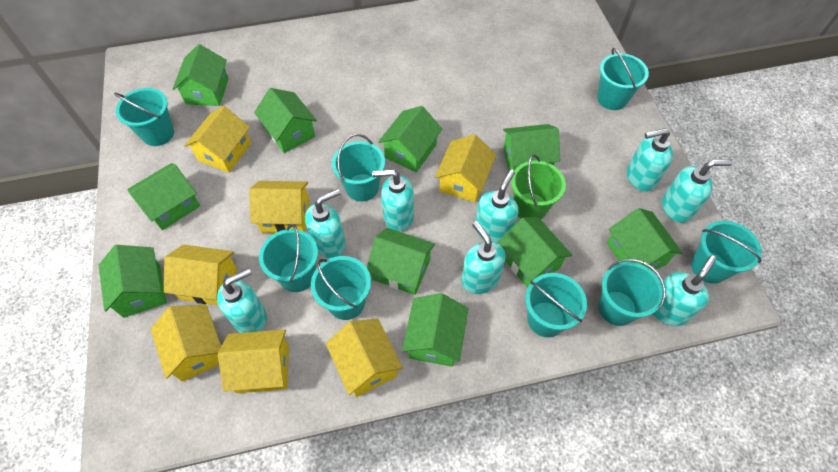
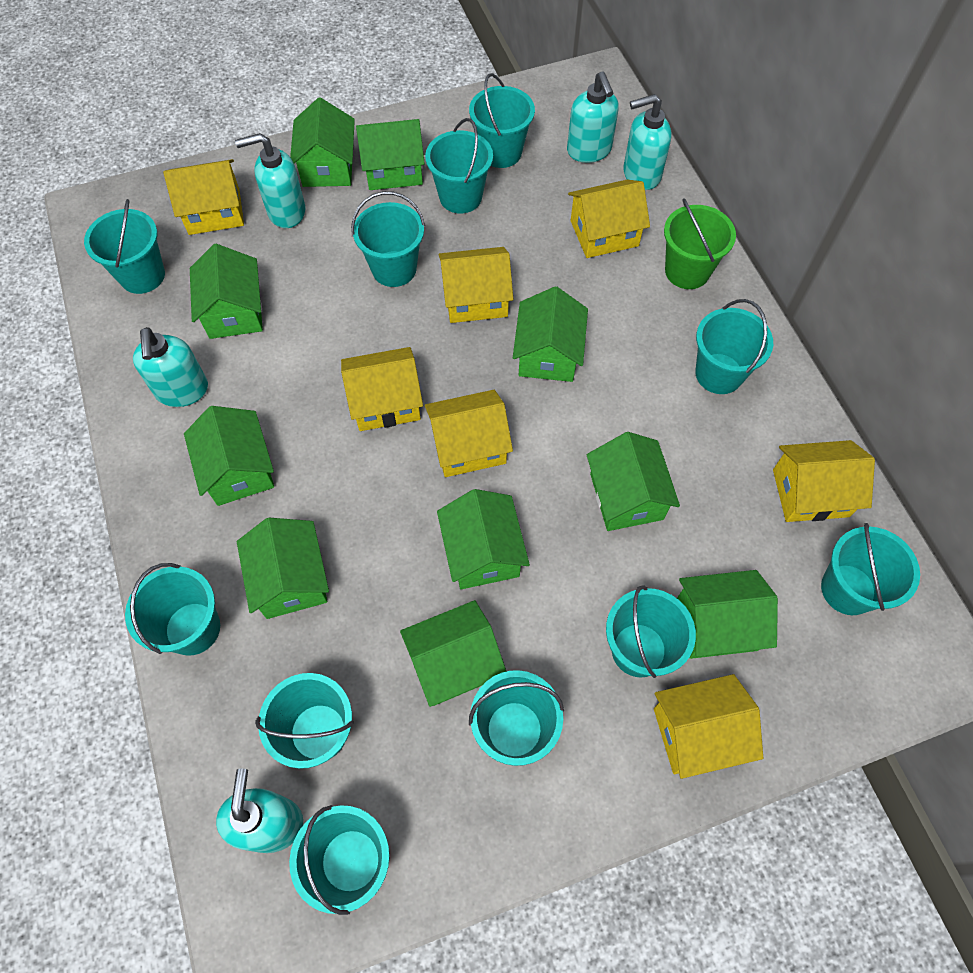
turquoise bucket: 8 -> 11
turquoise soap dispenser: 8 -> 5

